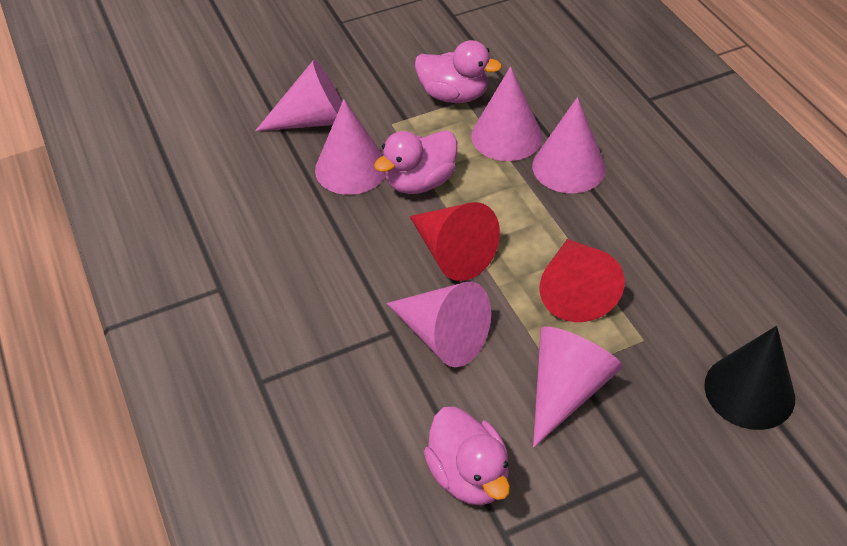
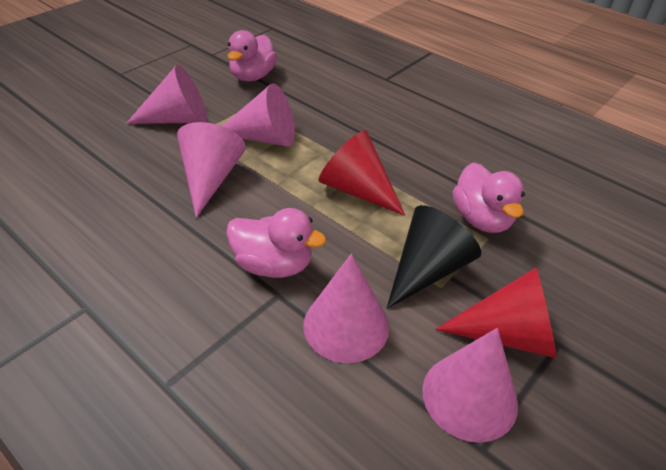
pink cone: 6 -> 5

